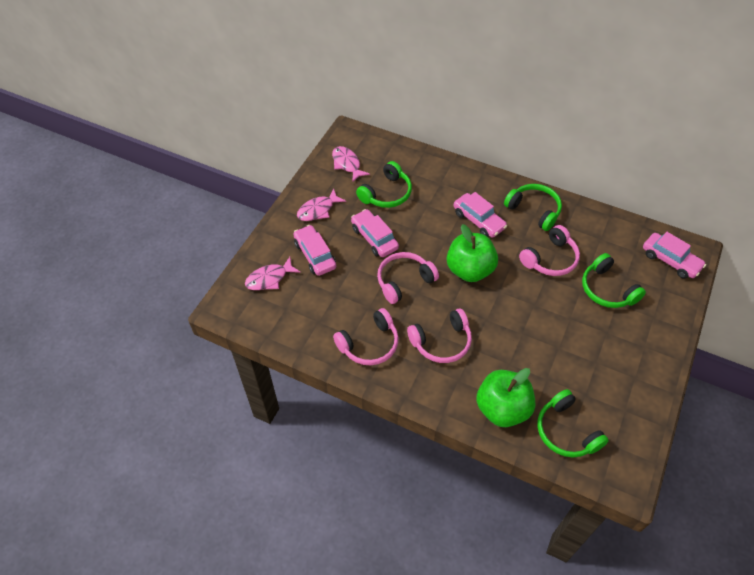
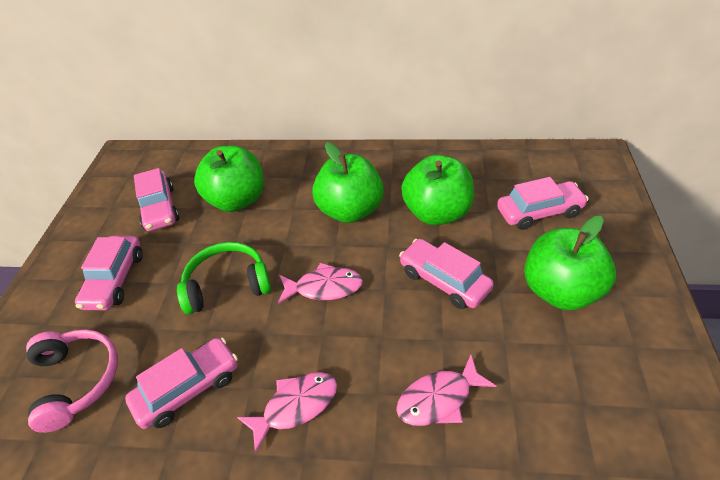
green apple: 2 -> 4
green headphones: 4 -> 1
pink car: 4 -> 5
pink headphones: 4 -> 1

